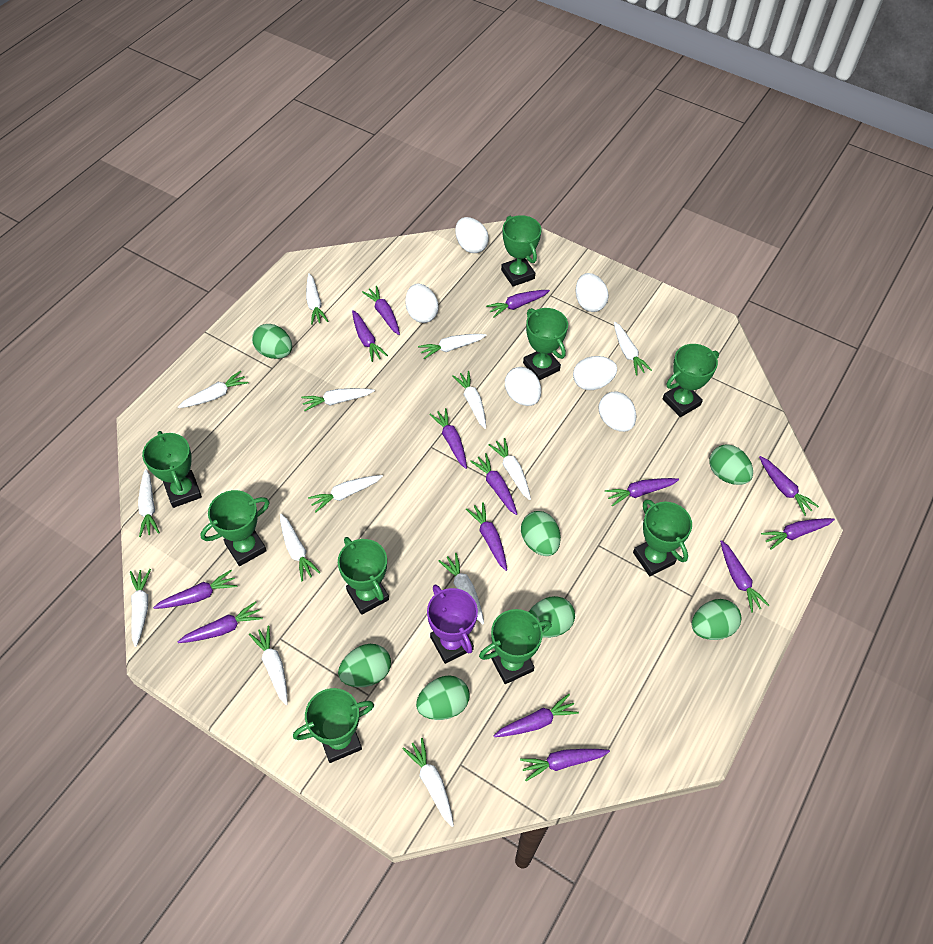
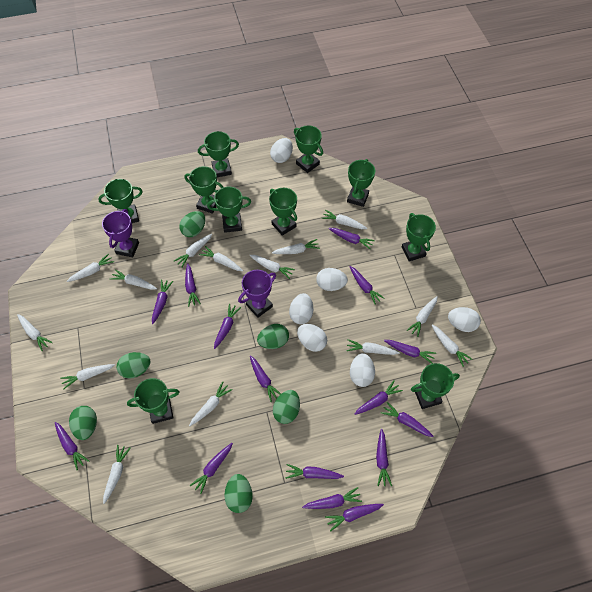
green egg: 7 -> 6
green trophy: 9 -> 10
purple carrot: 14 -> 15
purple trophy: 1 -> 2

